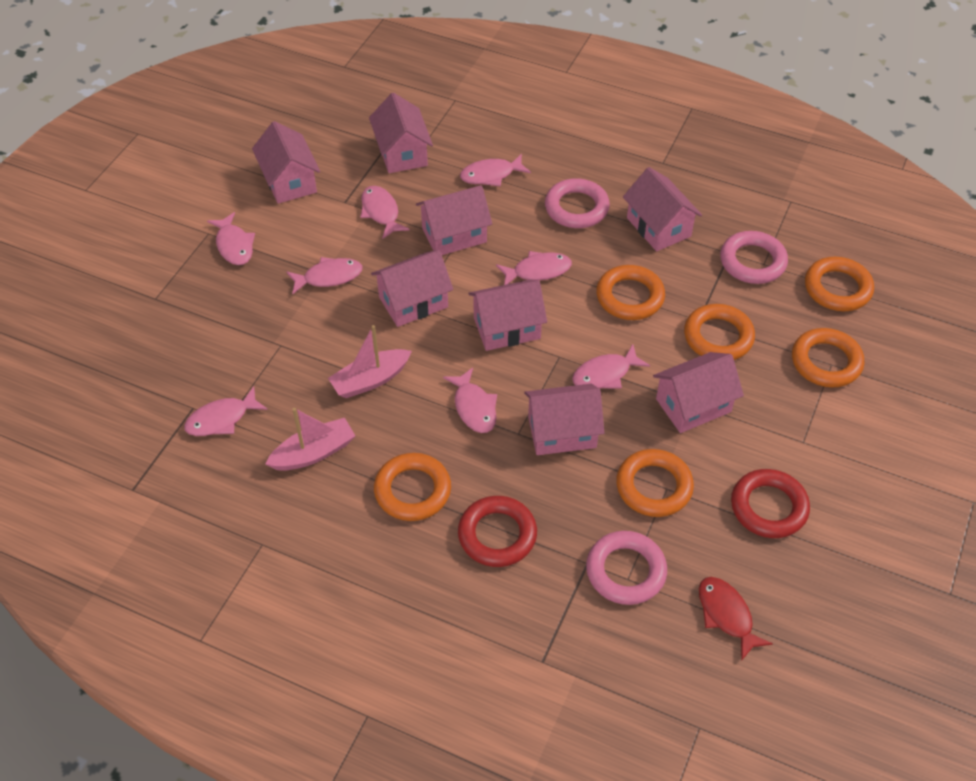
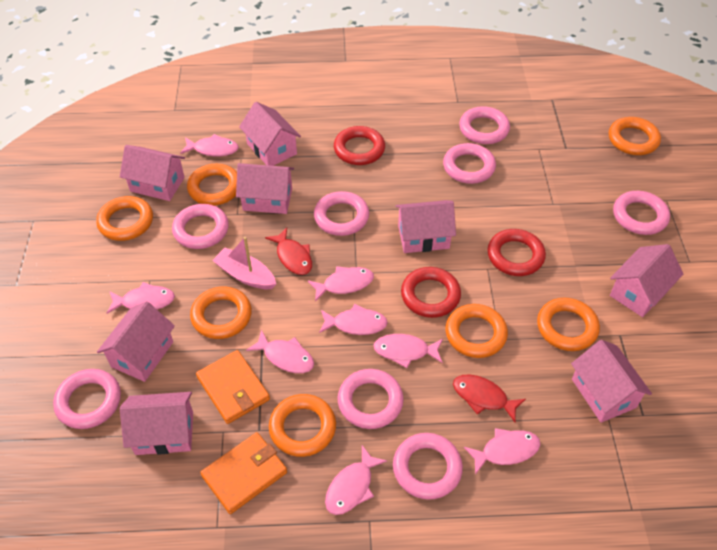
orange ring: 6 -> 7
orange wallet: 0 -> 2
pink boat: 2 -> 1
pink ring: 3 -> 8
red fish: 1 -> 2
red ring: 2 -> 3

